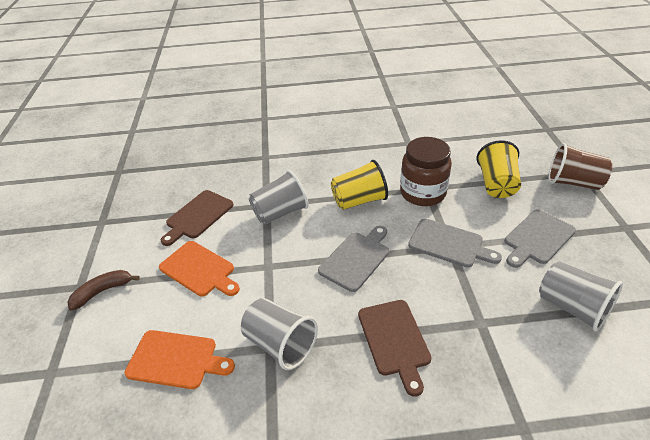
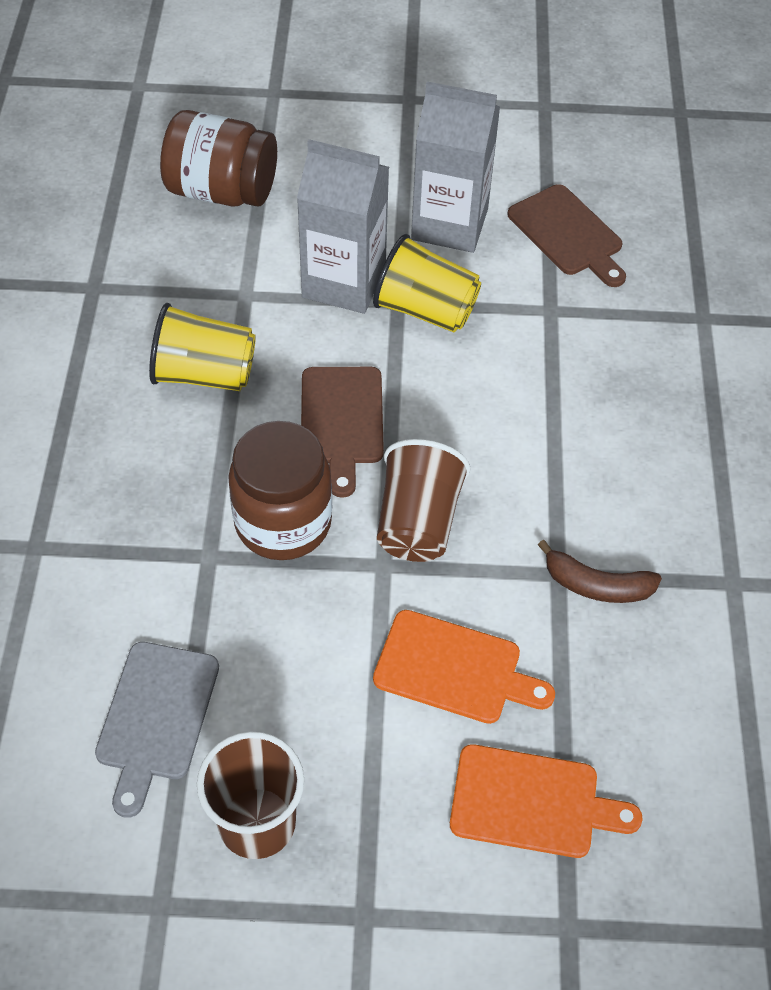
brown cup: 1 -> 2
brown jar: 1 -> 2
grey carton: 0 -> 2
grey cup: 3 -> 0
grey cutting board: 3 -> 1

